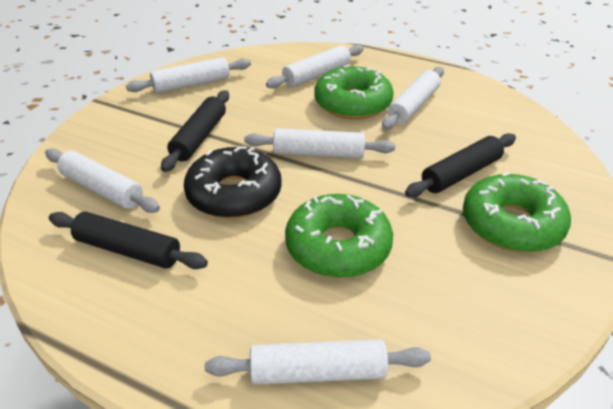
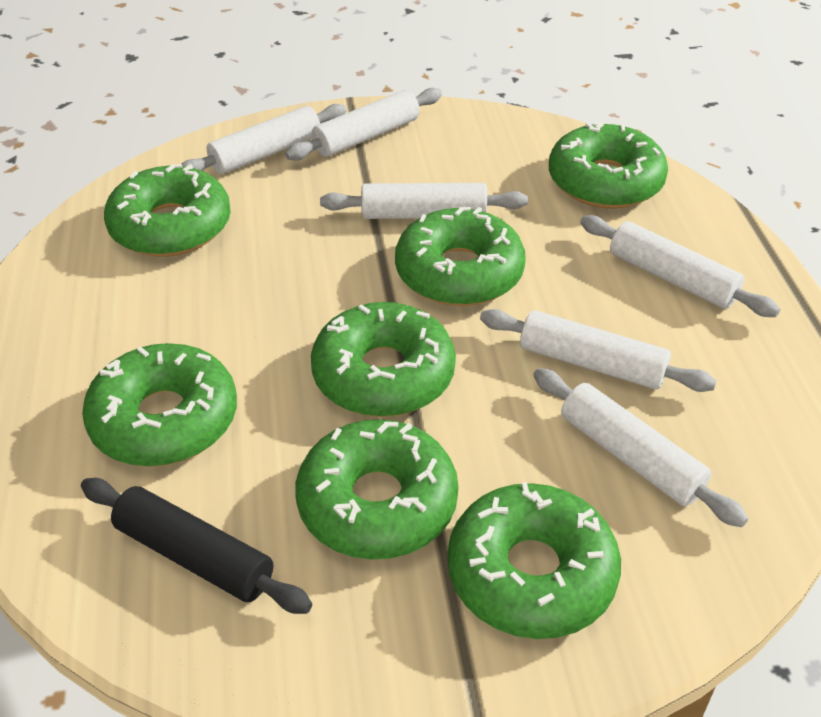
black donut: 1 -> 0
black rolling pin: 3 -> 1
green donut: 3 -> 7

